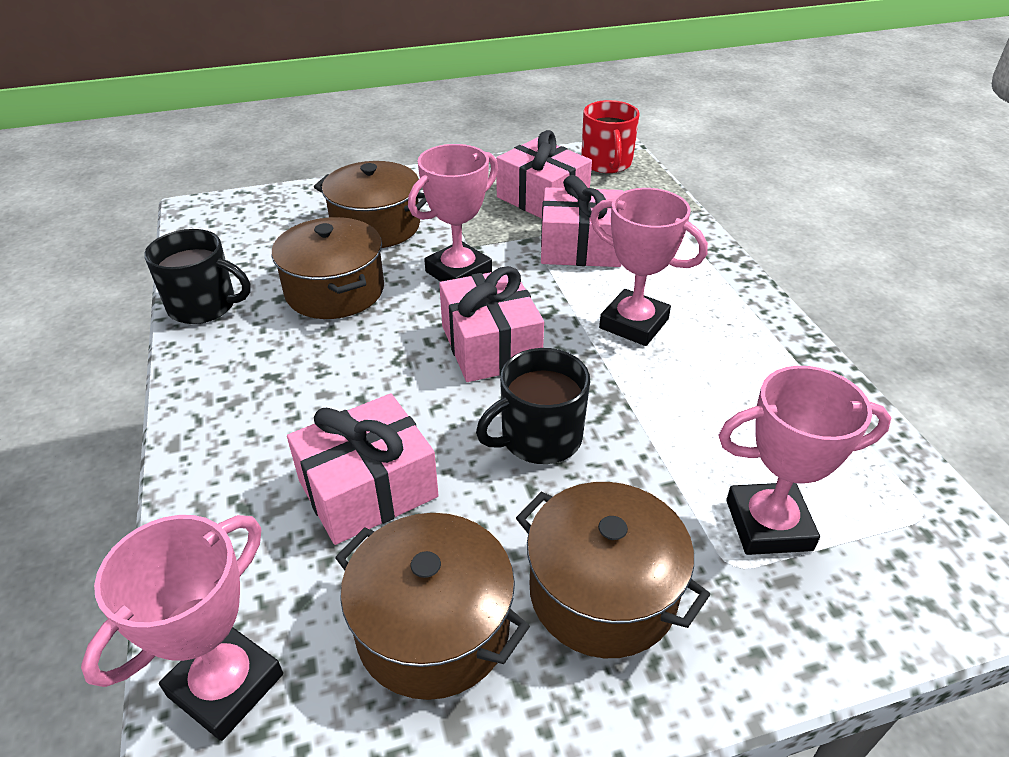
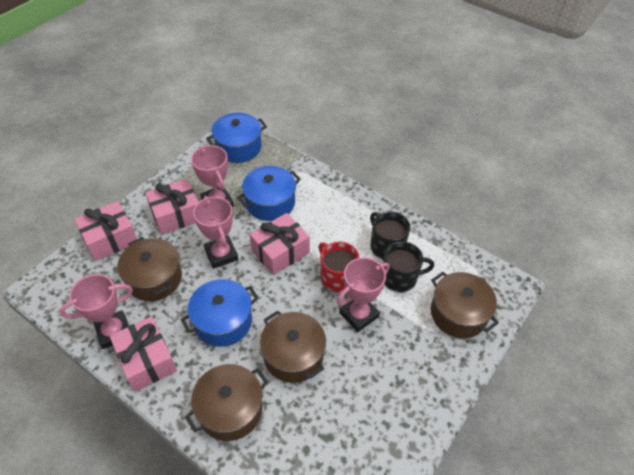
blue pot: 0 -> 3

